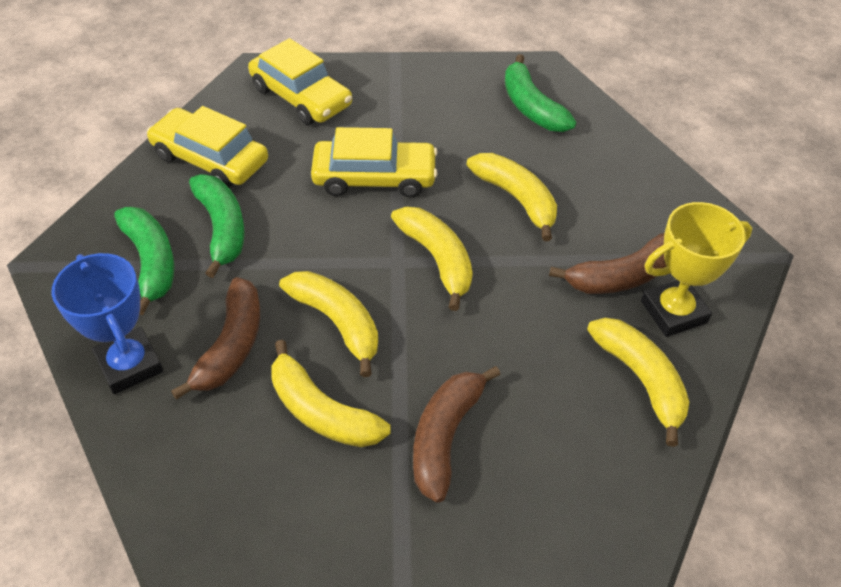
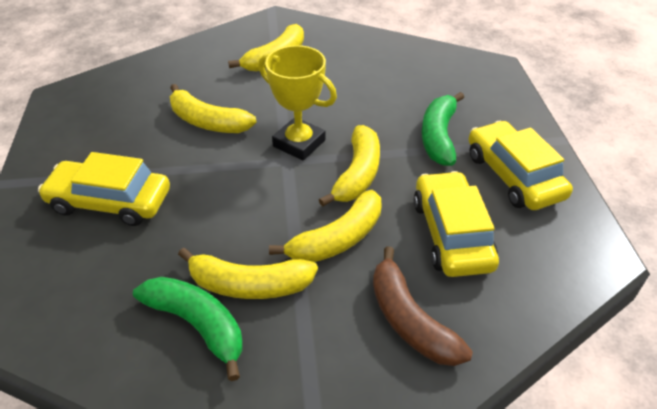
blue trophy: 1 -> 0
brown banana: 3 -> 1
green banana: 3 -> 2

